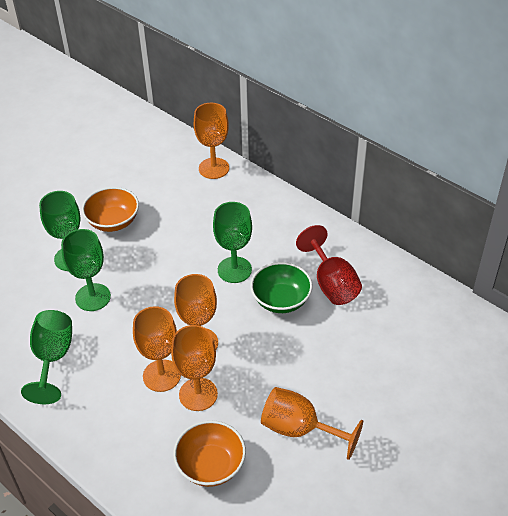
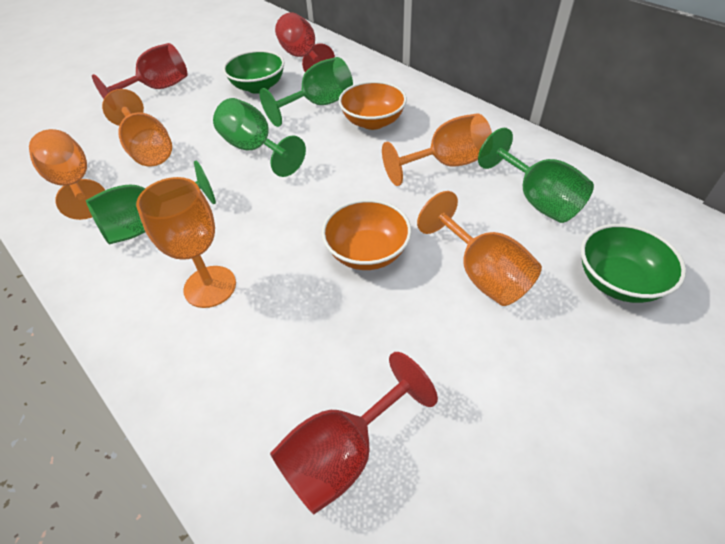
green bowl: 1 -> 2
red goblet: 1 -> 3

